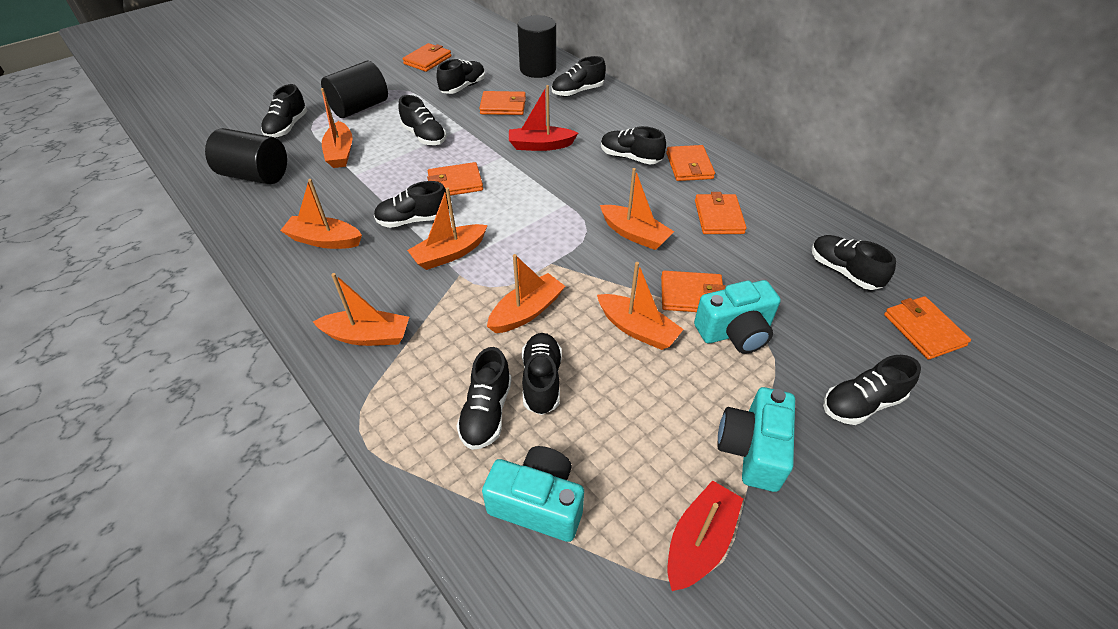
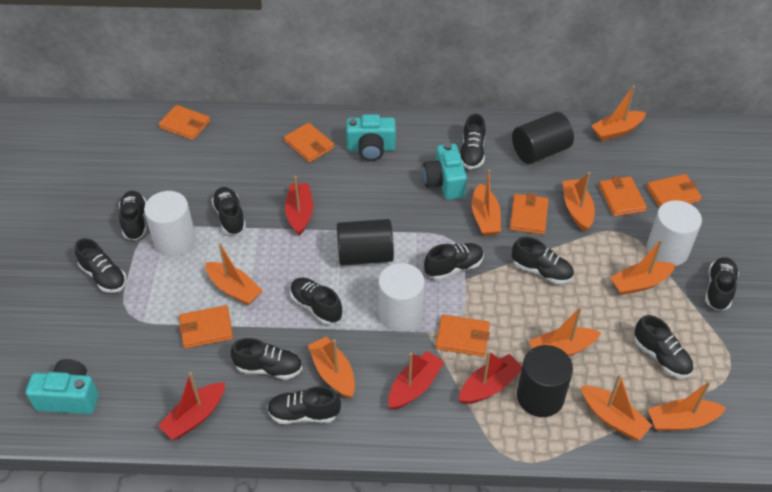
black shoe: 10 -> 11
orange boat: 7 -> 9
red boat: 2 -> 4
white cylinder: 0 -> 3

